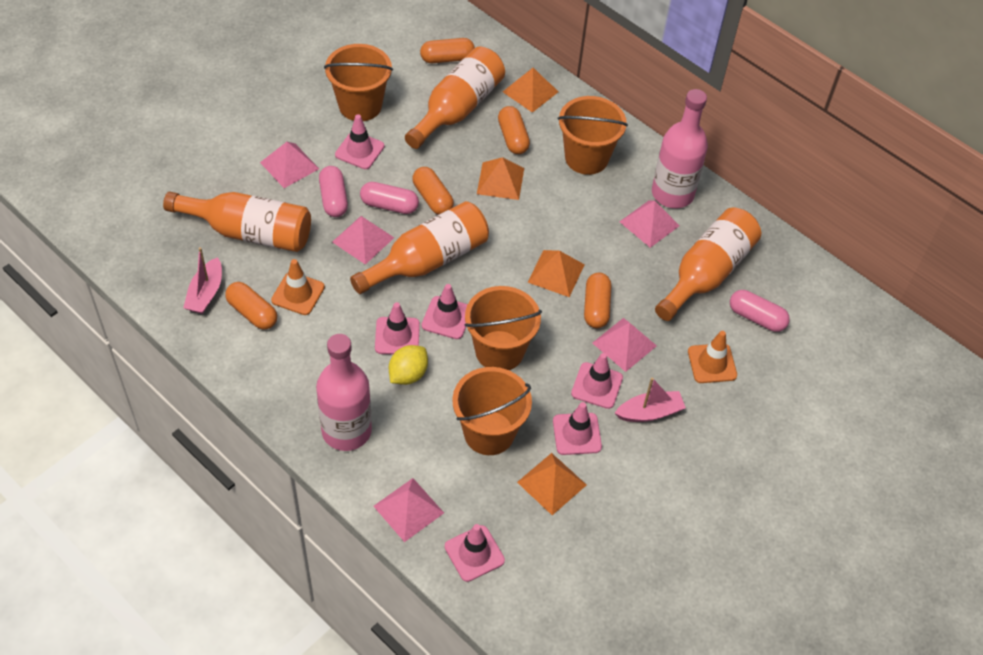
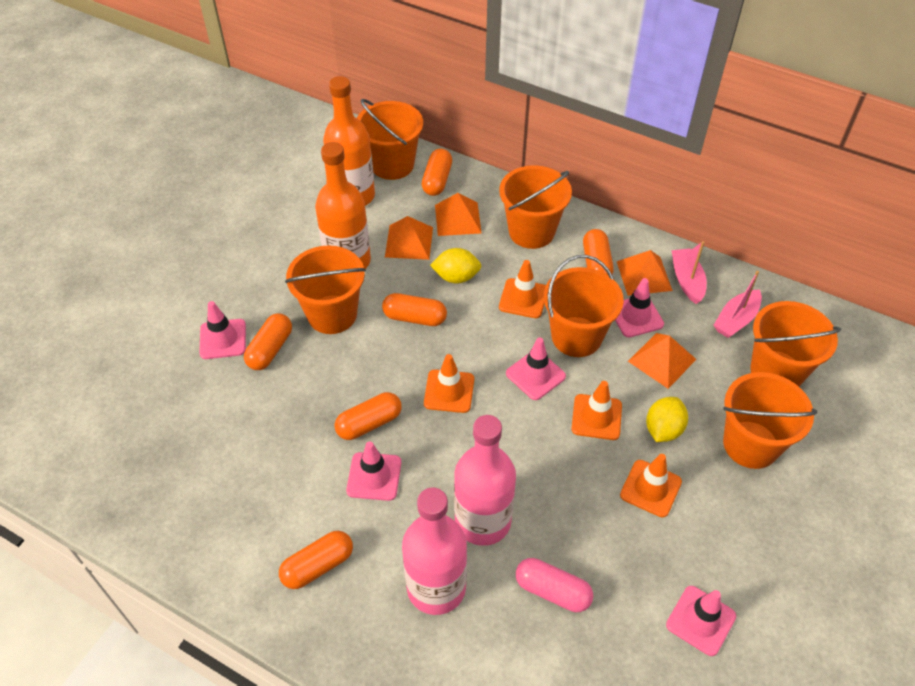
orange bottle: 4 -> 2
orange bucket: 4 -> 6
orange capsule: 5 -> 6
orange traffic cone: 2 -> 4
pink capsule: 3 -> 1
pink pyramid: 5 -> 0
pink traffic cone: 6 -> 5
yellow lemon: 1 -> 2

